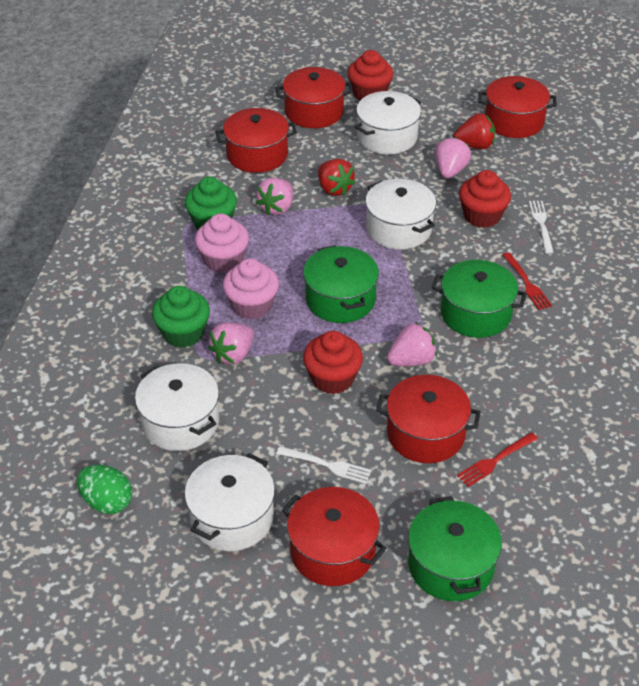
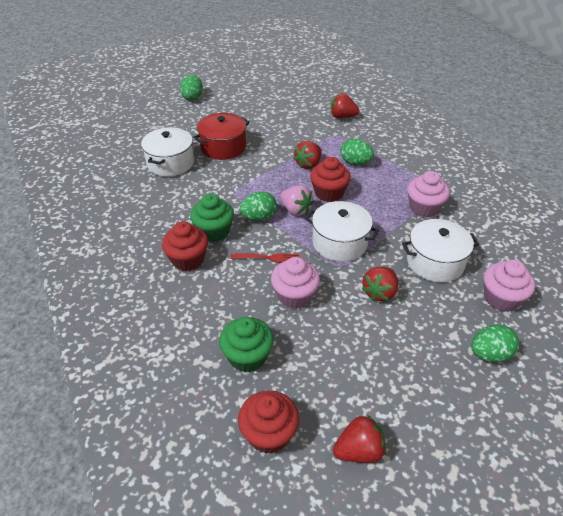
green egg: 1 -> 4
green pot: 3 -> 0
pink cupcake: 2 -> 3
pink strawberry: 4 -> 1
red fork: 2 -> 1
red pot: 5 -> 1
red strawberry: 2 -> 4
white fork: 2 -> 0
white pot: 4 -> 3

